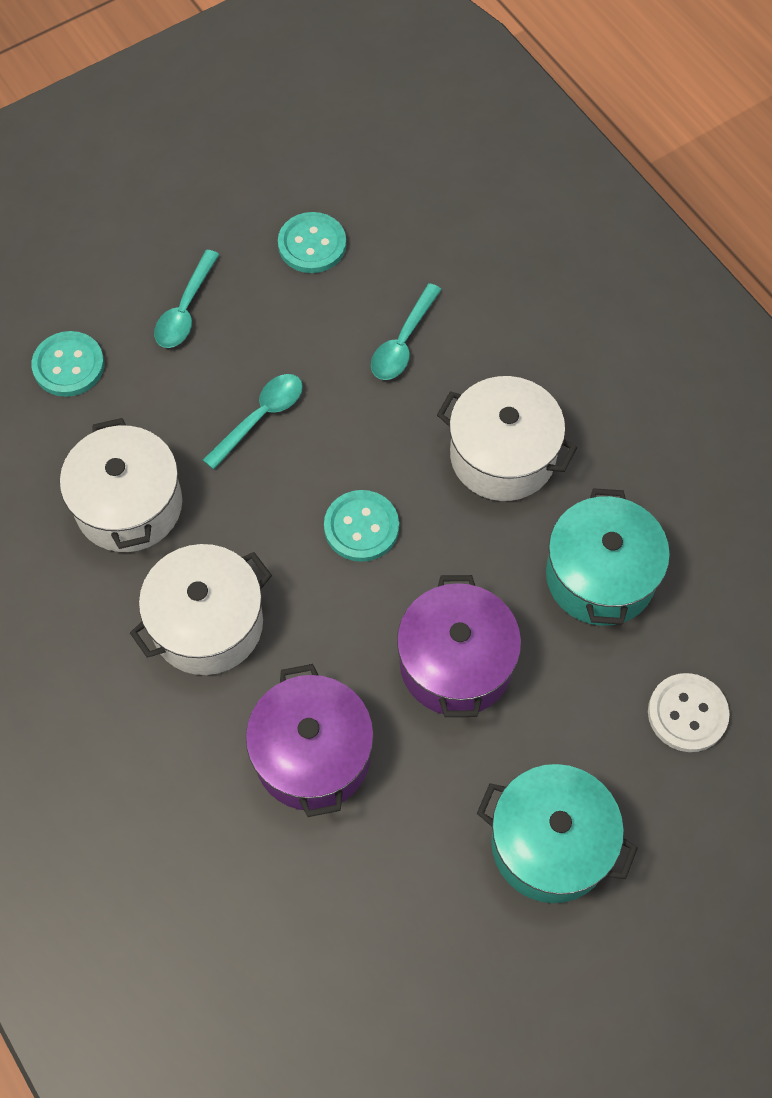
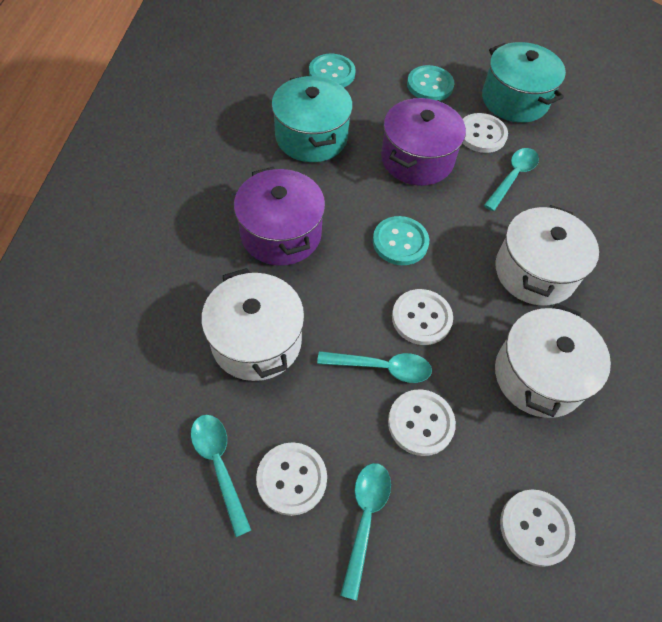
turquoise spoon: 3 -> 4
white button: 1 -> 5

